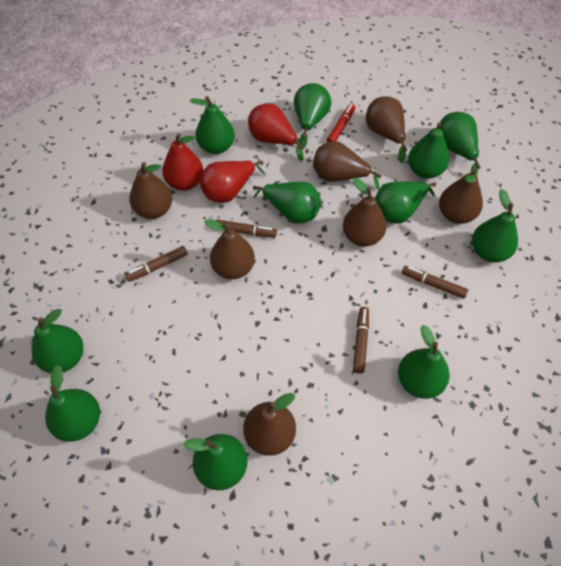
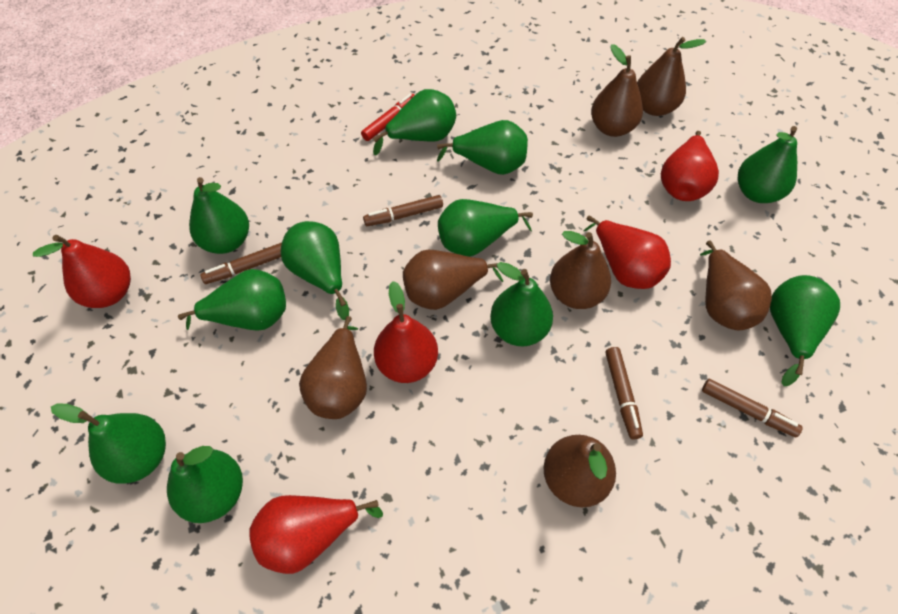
red pear: 3 -> 5

